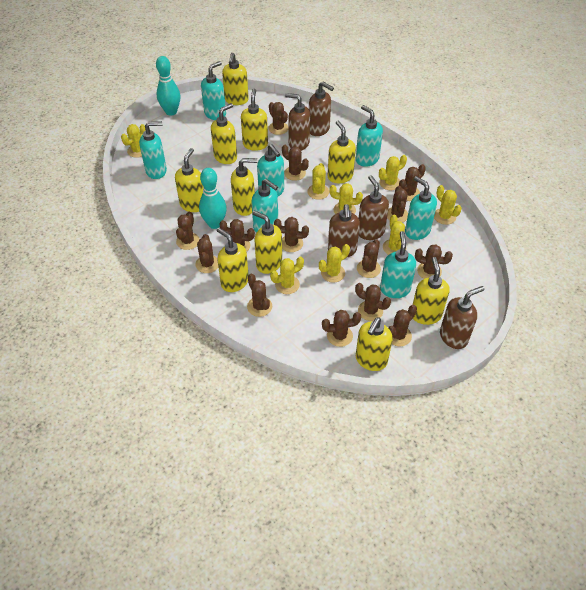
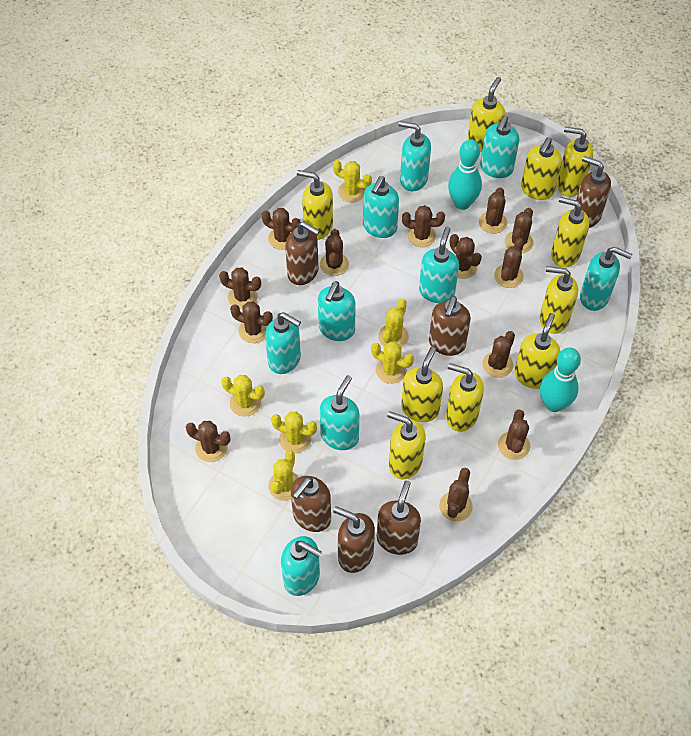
brown cactus: 14 -> 13
brown soap dispenser: 5 -> 6
turquoise soap dispenser: 7 -> 9
yellow cactus: 8 -> 6

